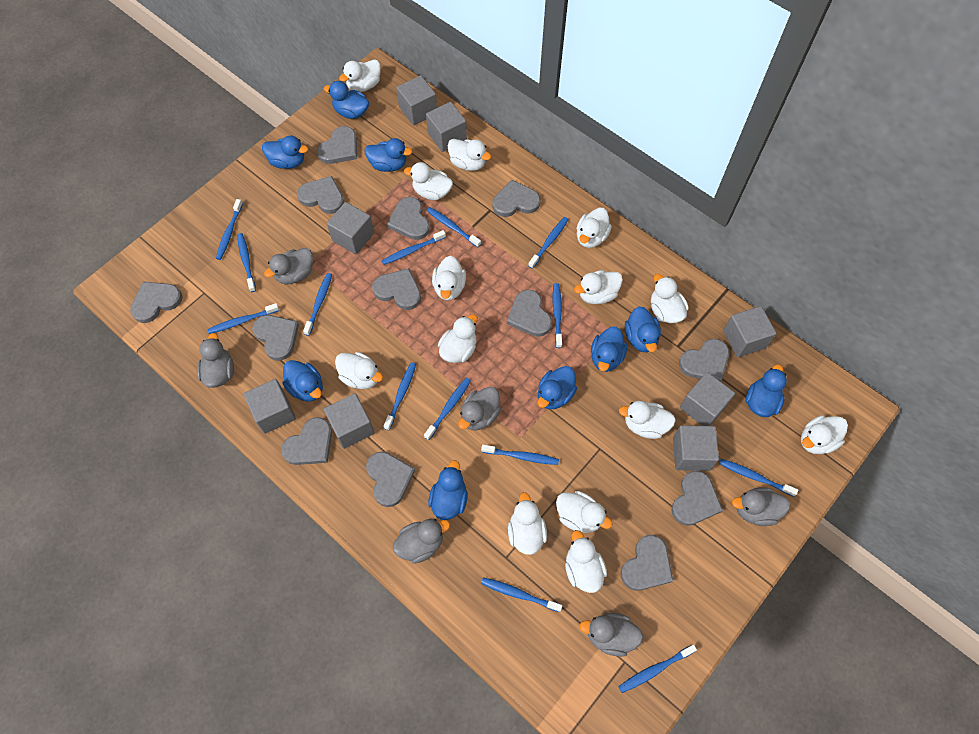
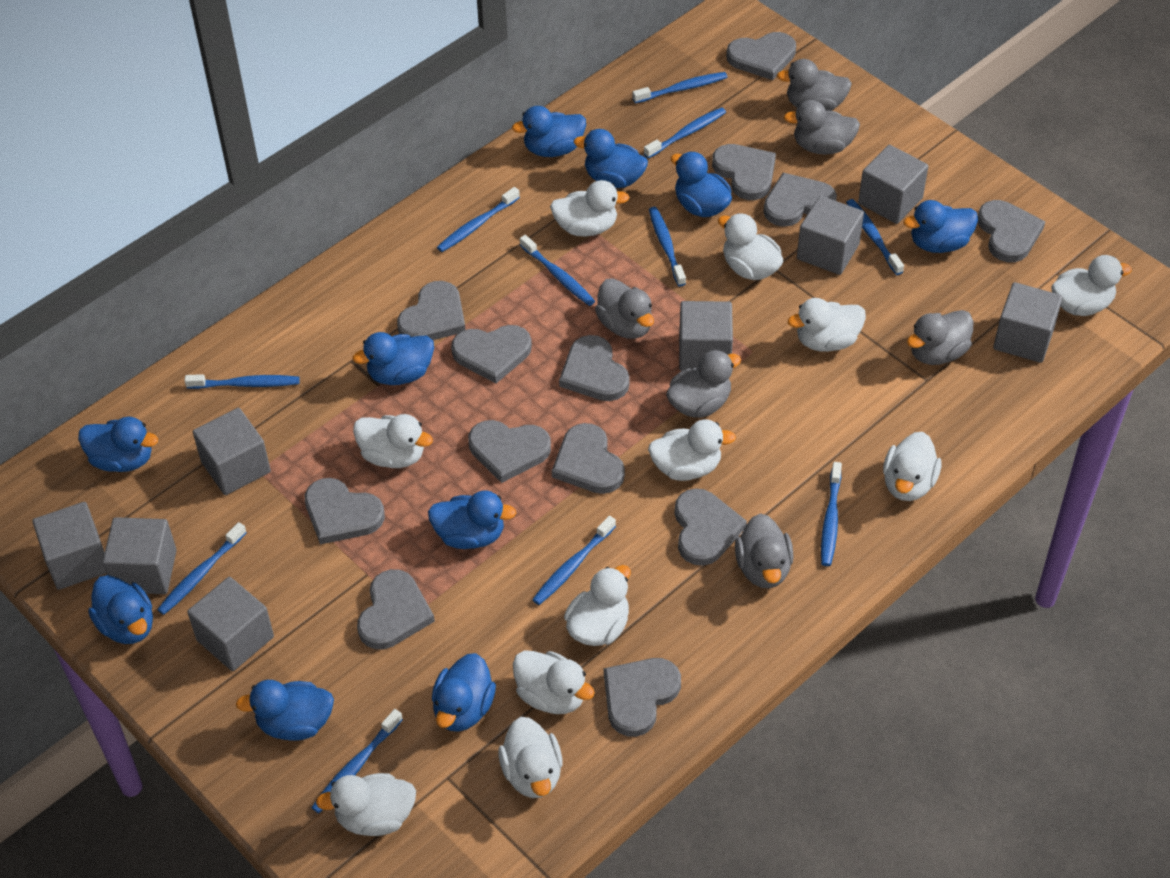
blue duck: 9 -> 10
blue toothbrush: 14 -> 11
white duck: 14 -> 11

